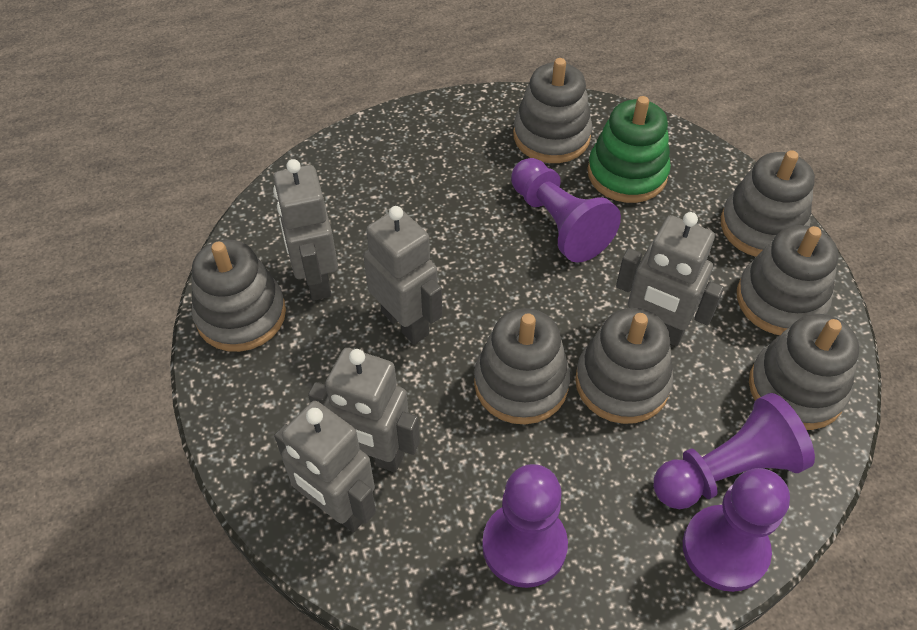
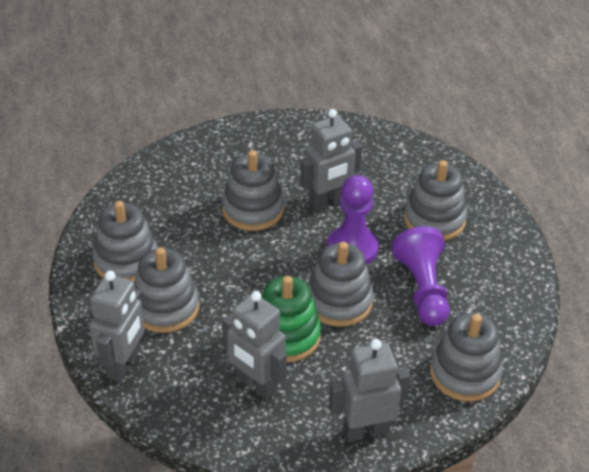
grey robot: 5 -> 4
grey stacking toy: 7 -> 6
purple pawn: 4 -> 2

